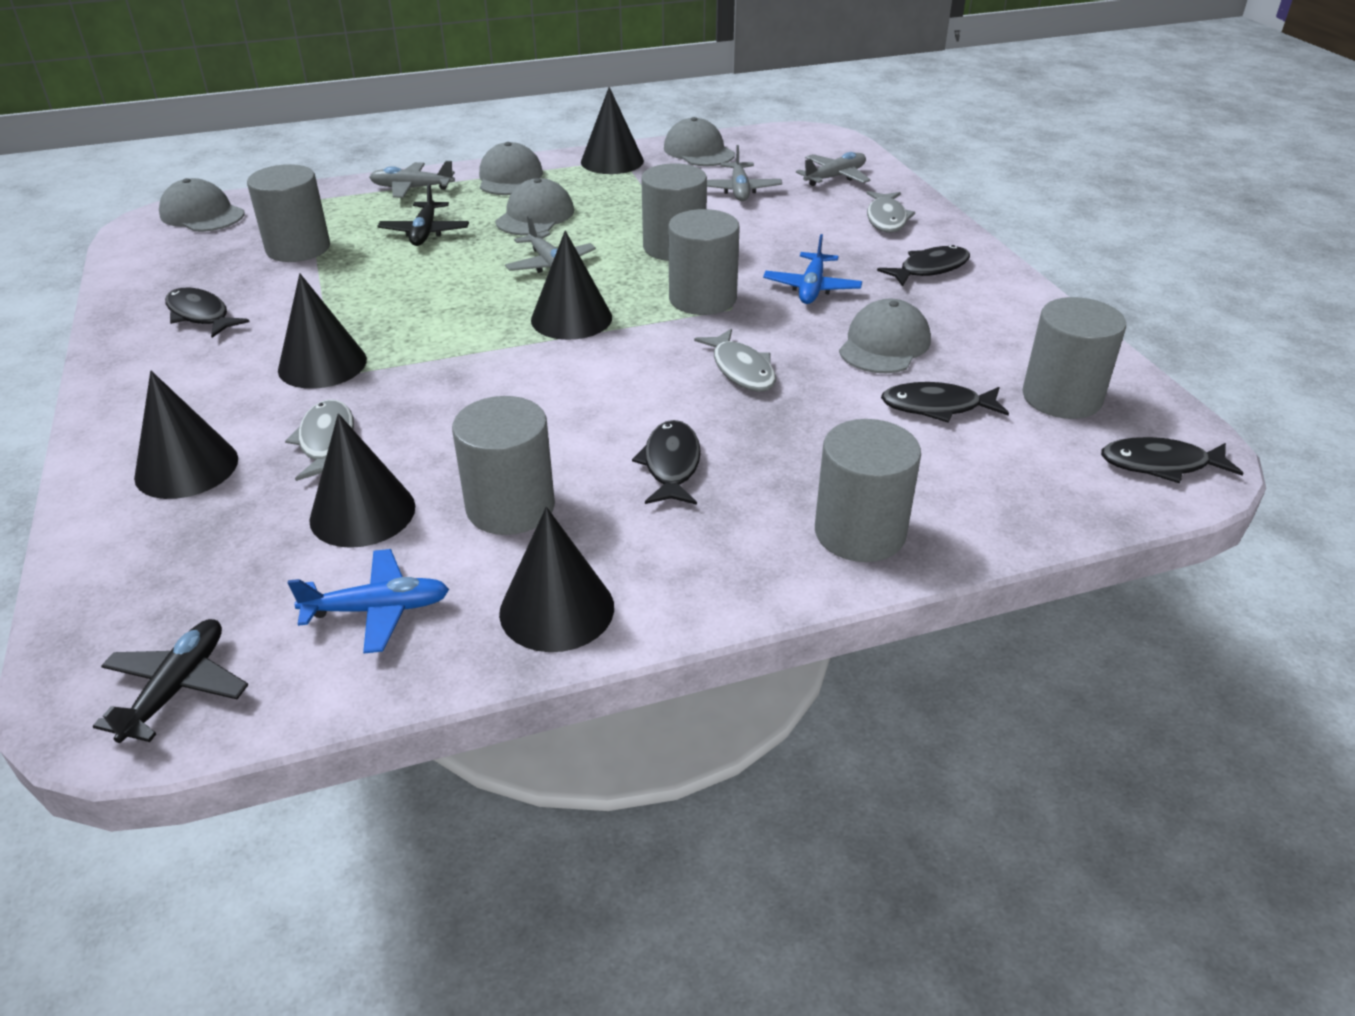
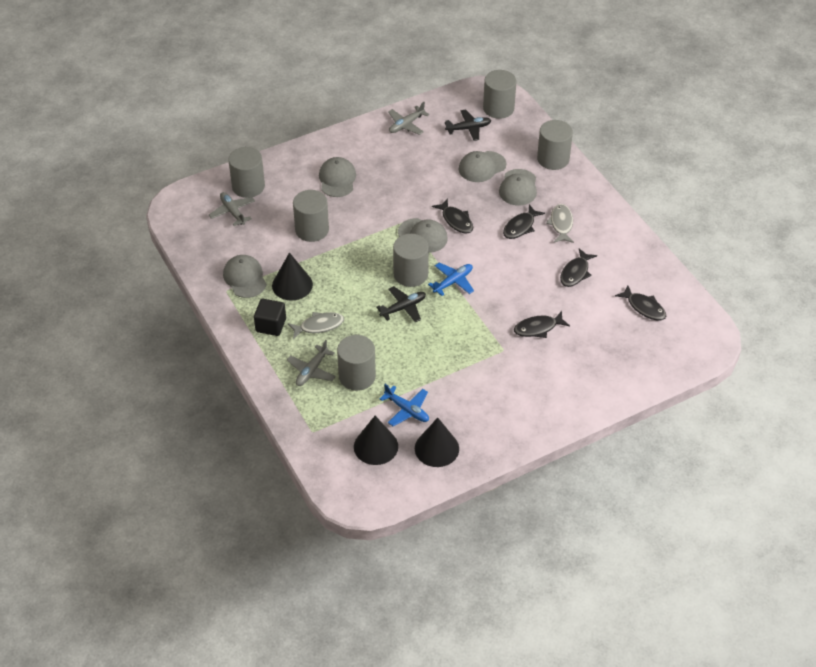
black cone: 6 -> 3
black cube: 0 -> 1
grey fish: 3 -> 2
grey plane: 4 -> 3

